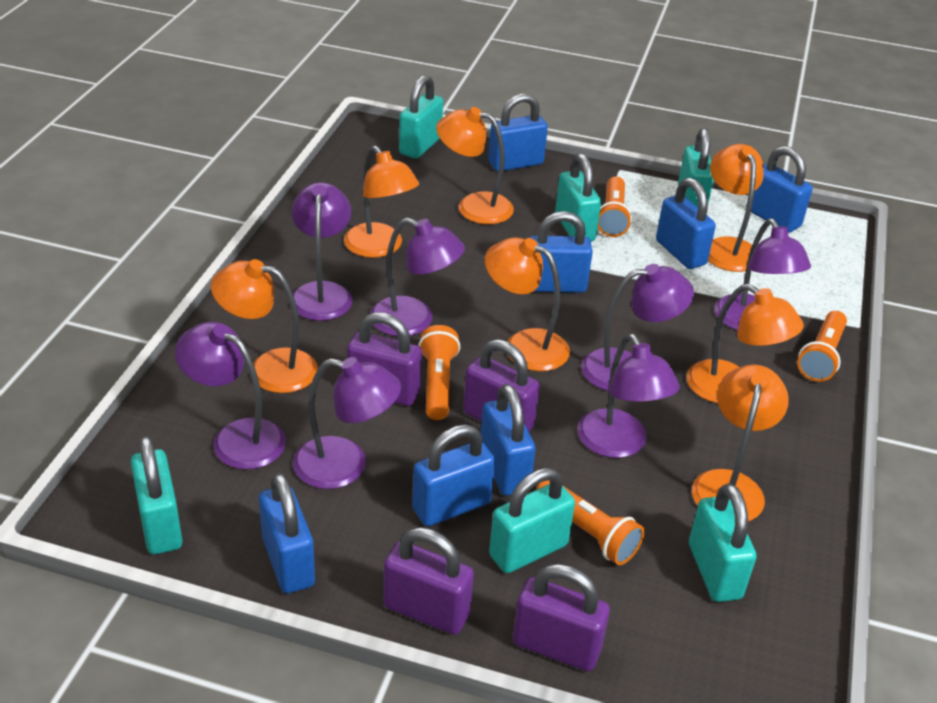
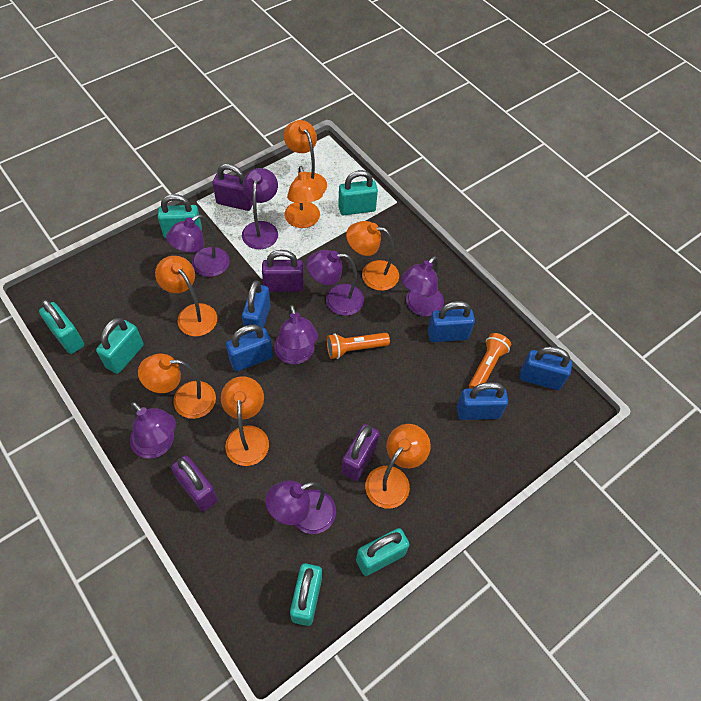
blue padlock: 7 -> 5
orange flashlight: 4 -> 2

